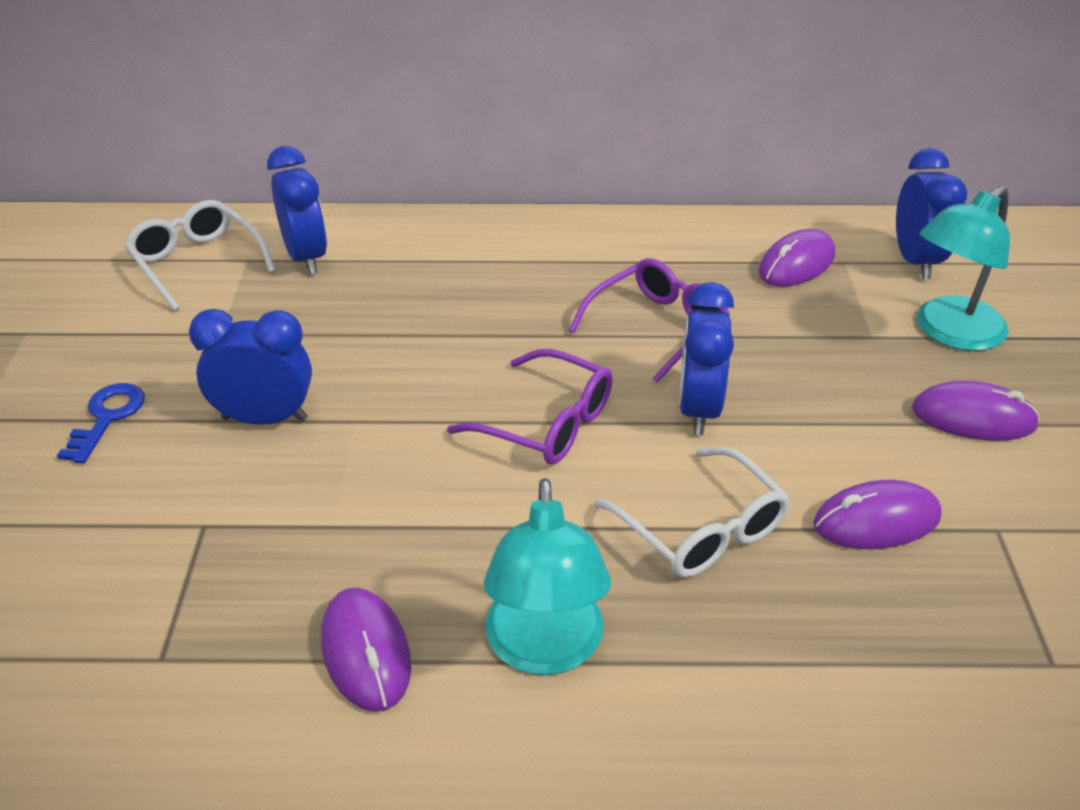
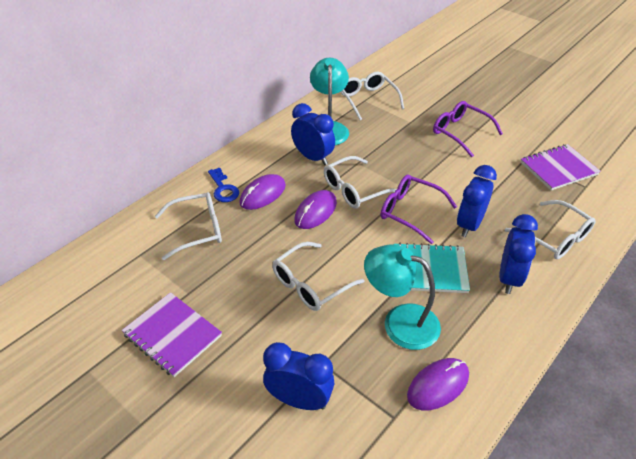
purple mouse: 4 -> 3
purple notebook: 0 -> 2
turquoise notebook: 0 -> 1
white glasses: 2 -> 5

